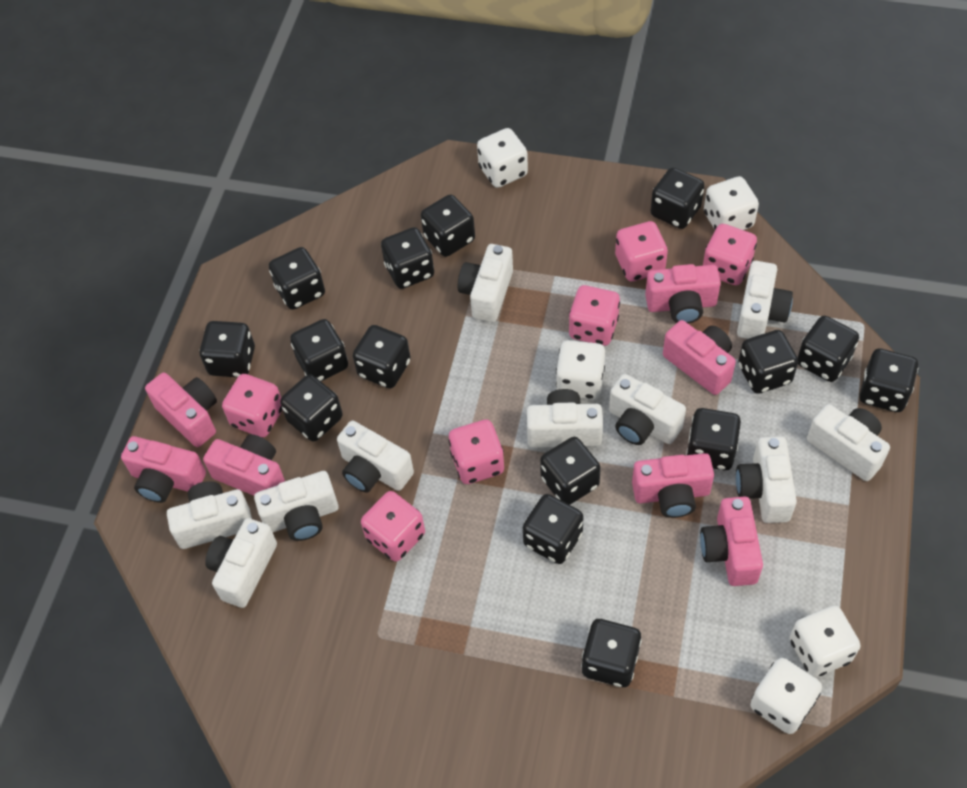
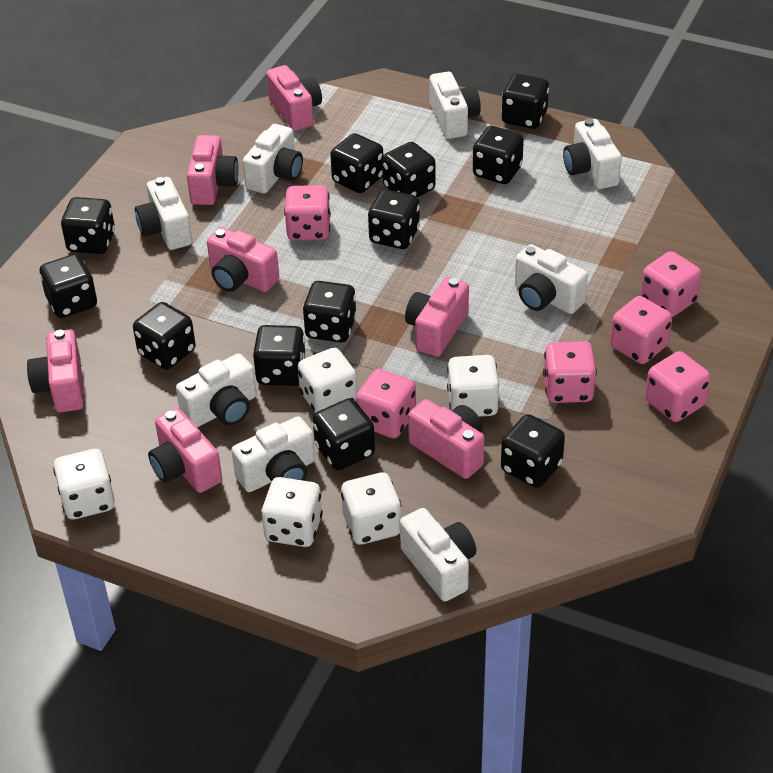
black dice: 15 -> 12
white camera: 10 -> 8

